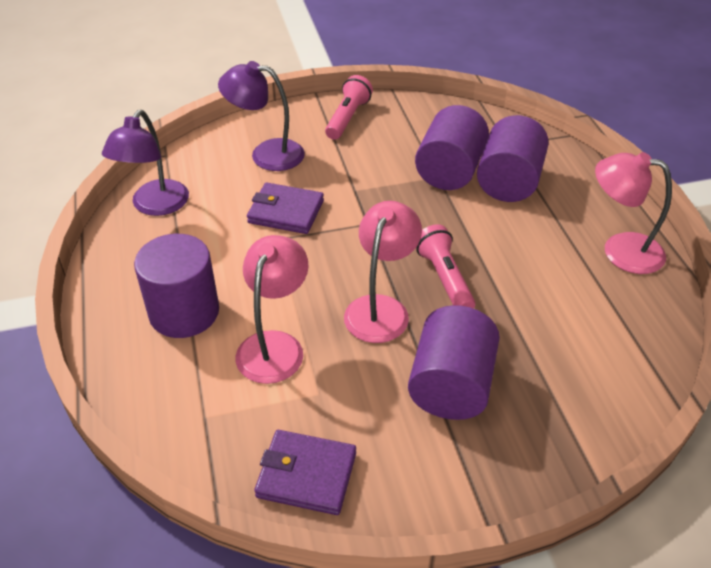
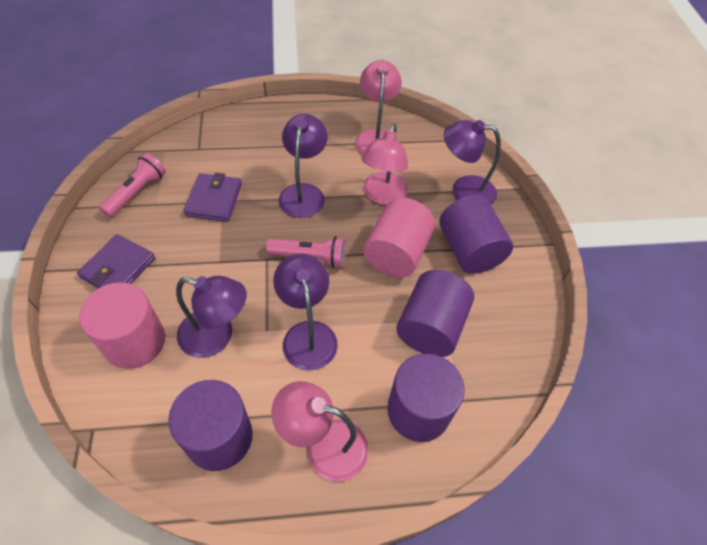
pink cylinder: 0 -> 2
purple lamp: 2 -> 4

